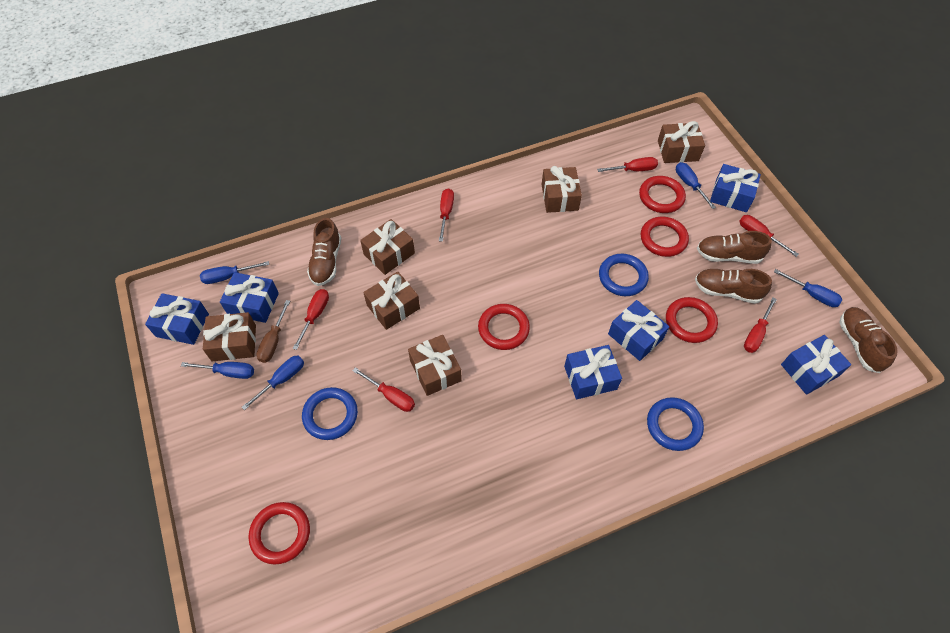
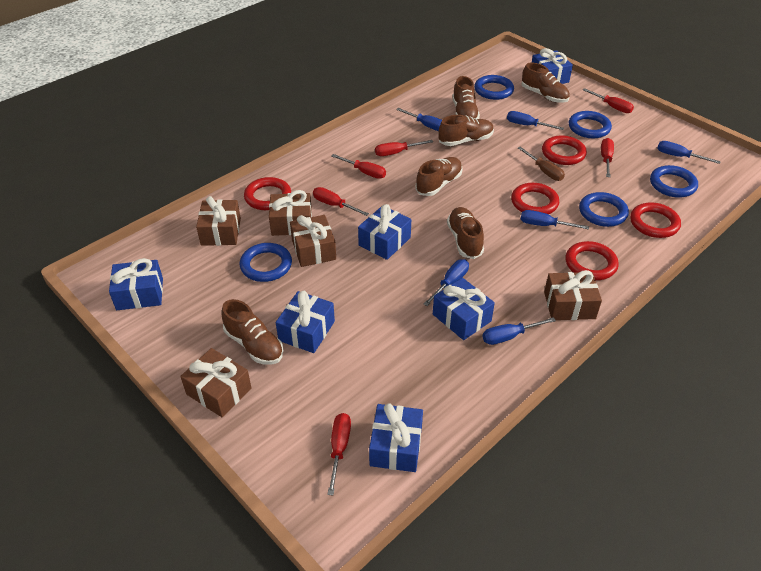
blue ring: 3 -> 5
blue screwdriver: 5 -> 6
brown gift: 6 -> 5
brown shoe: 4 -> 6

